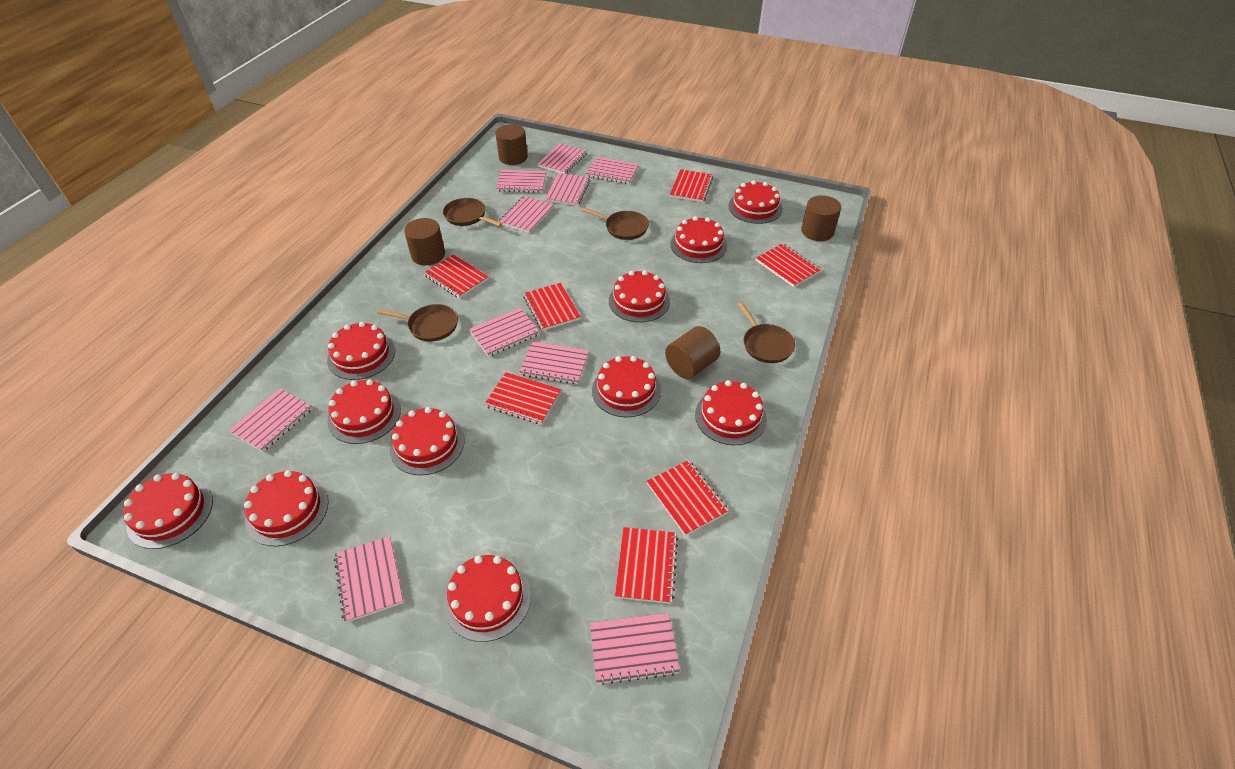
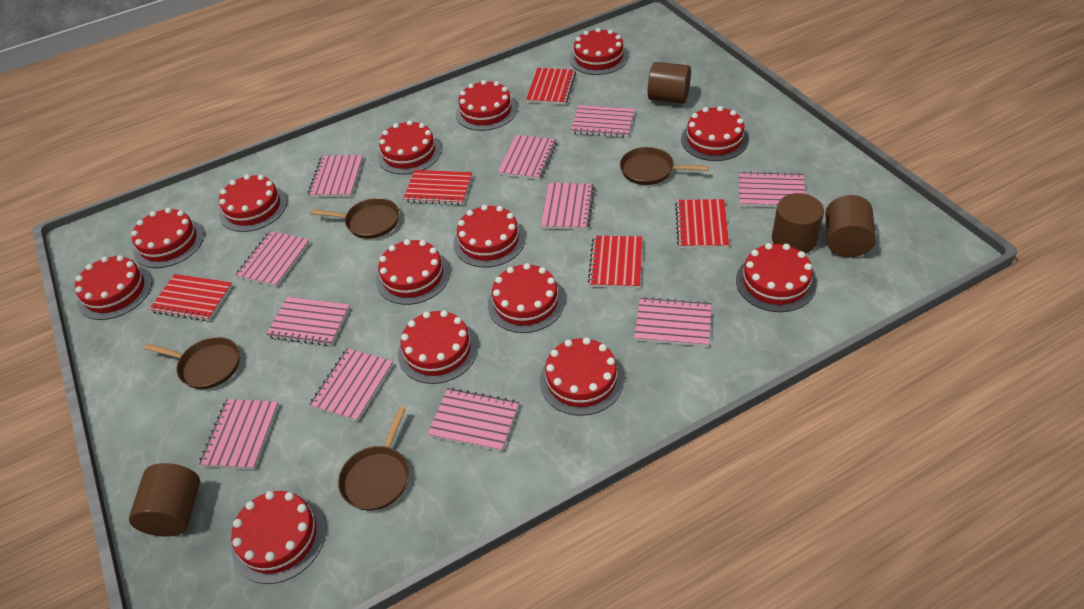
pink notebook: 10 -> 11
red cake: 11 -> 14
red notebook: 7 -> 5

